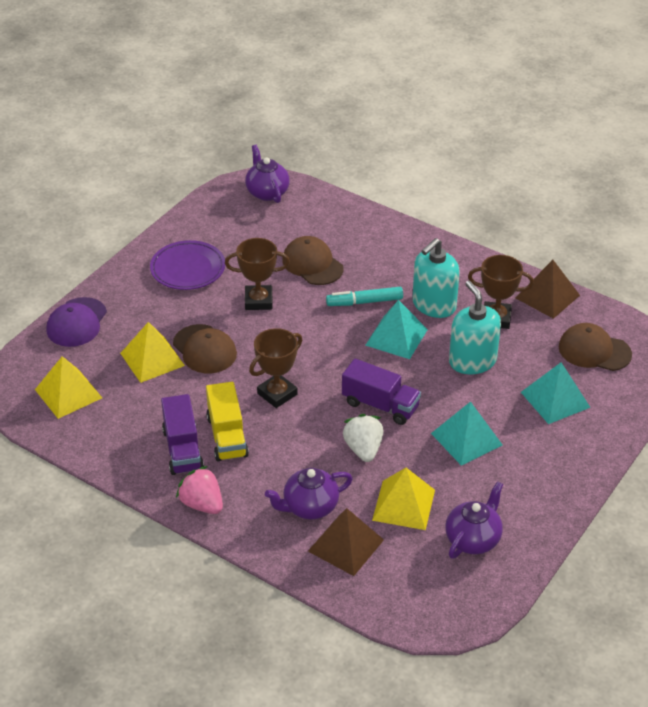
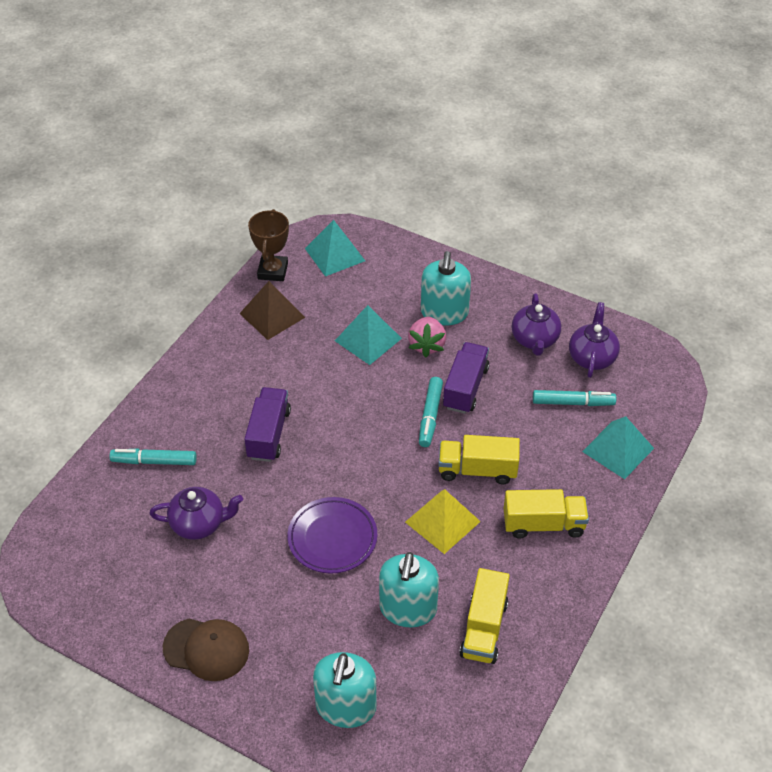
brown cap: 3 -> 1
brown pyramid: 2 -> 1
brown trophy: 3 -> 1
purple cap: 1 -> 0
turquoise marker: 1 -> 3
turquoise soap dispenser: 2 -> 3
white strawberry: 1 -> 0
yellow pyramid: 3 -> 1
yellow truck: 1 -> 3

